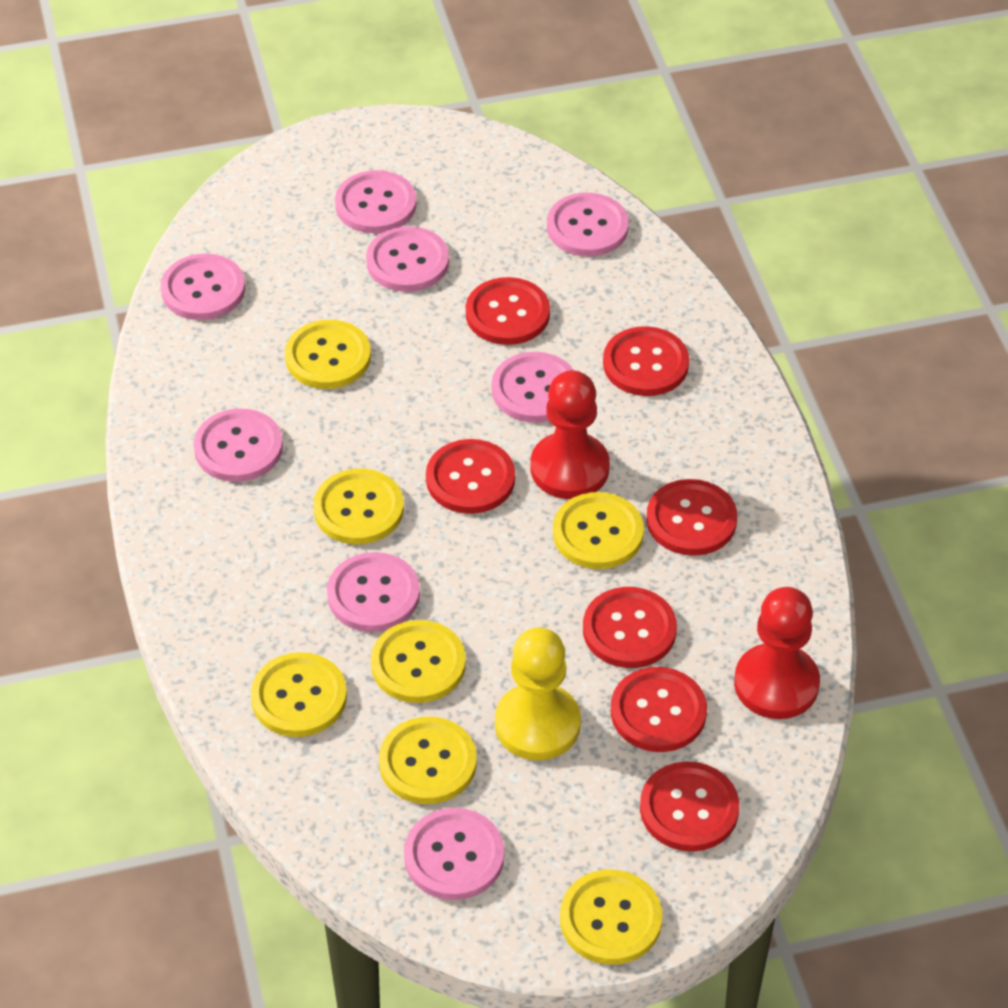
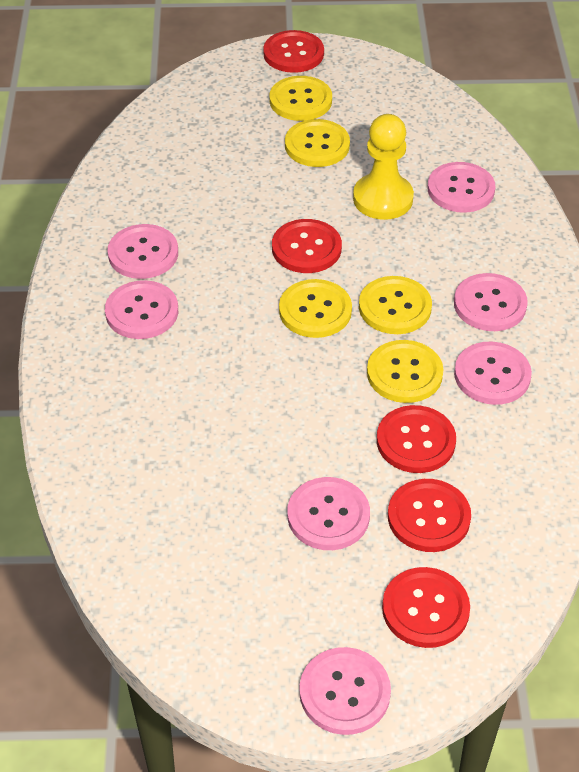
pink button: 8 -> 7
red button: 7 -> 5
red pawn: 2 -> 0
yellow button: 7 -> 5

